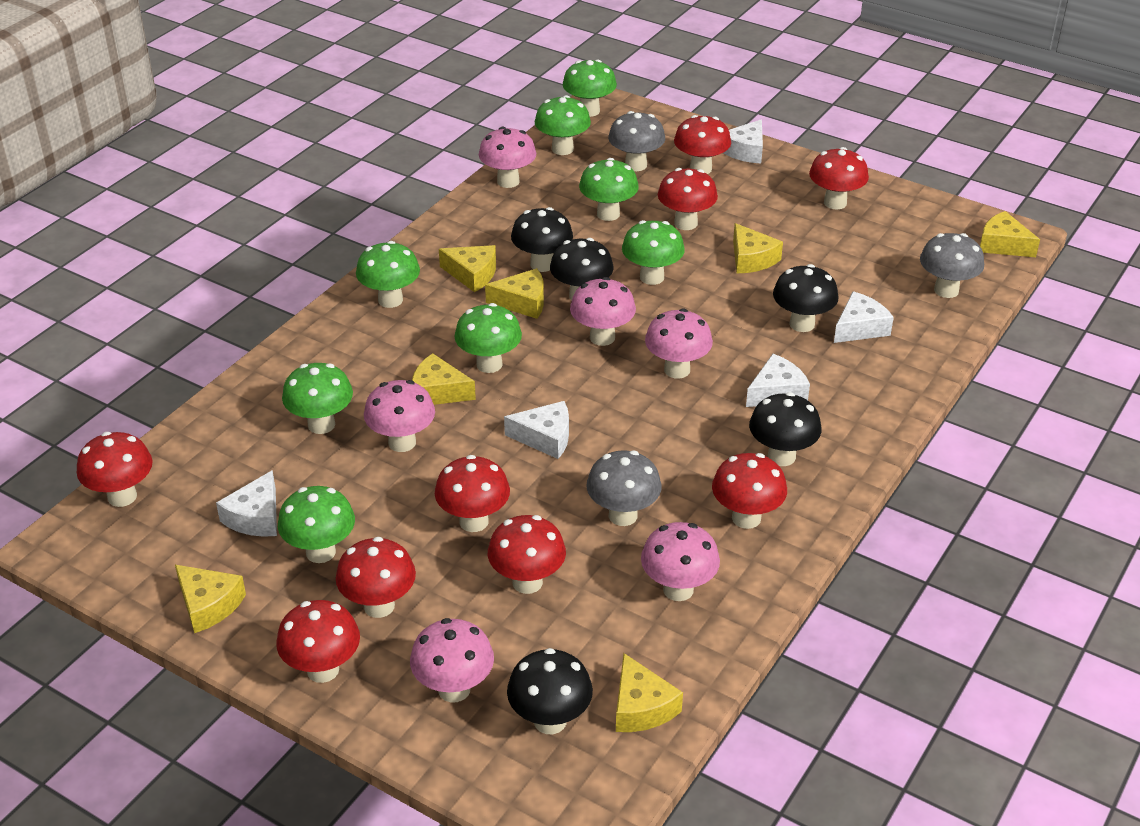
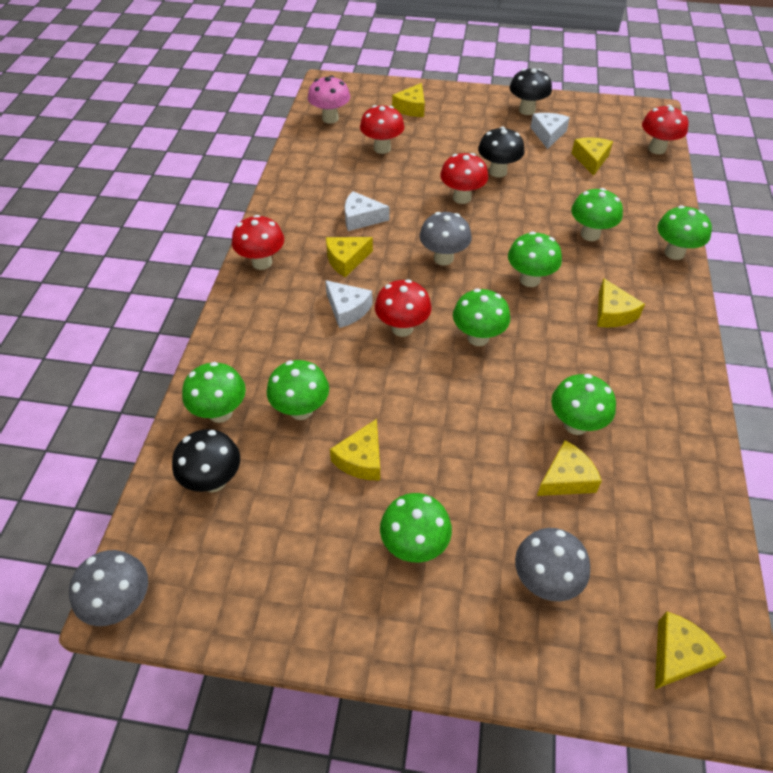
black mushroom: 5 -> 3
pink mushroom: 6 -> 1
red mushroom: 9 -> 5
white cheese: 5 -> 3

